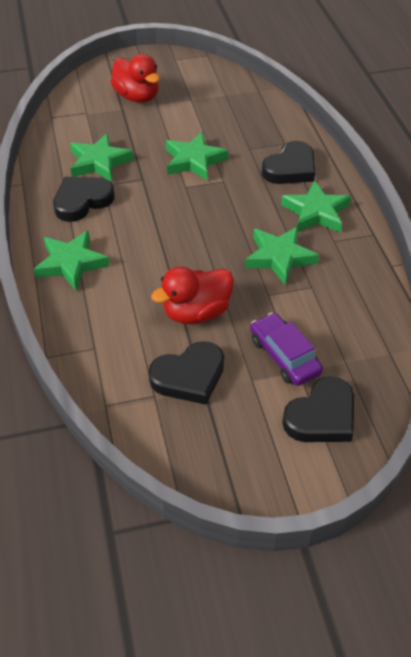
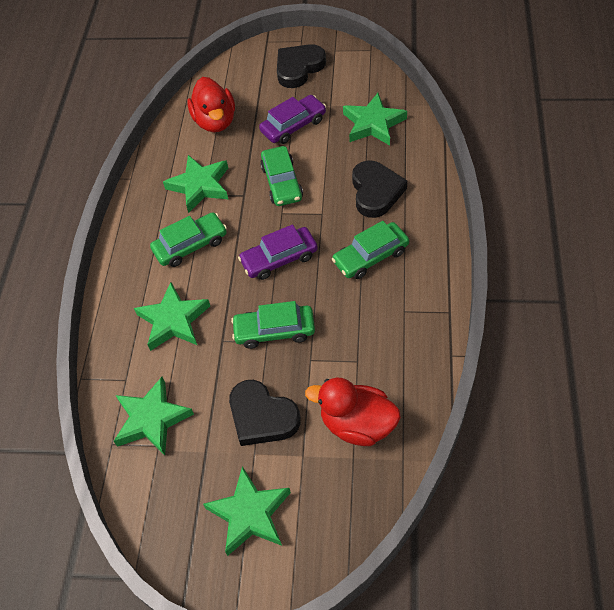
black heart: 4 -> 3
green car: 0 -> 4
purple car: 1 -> 2

